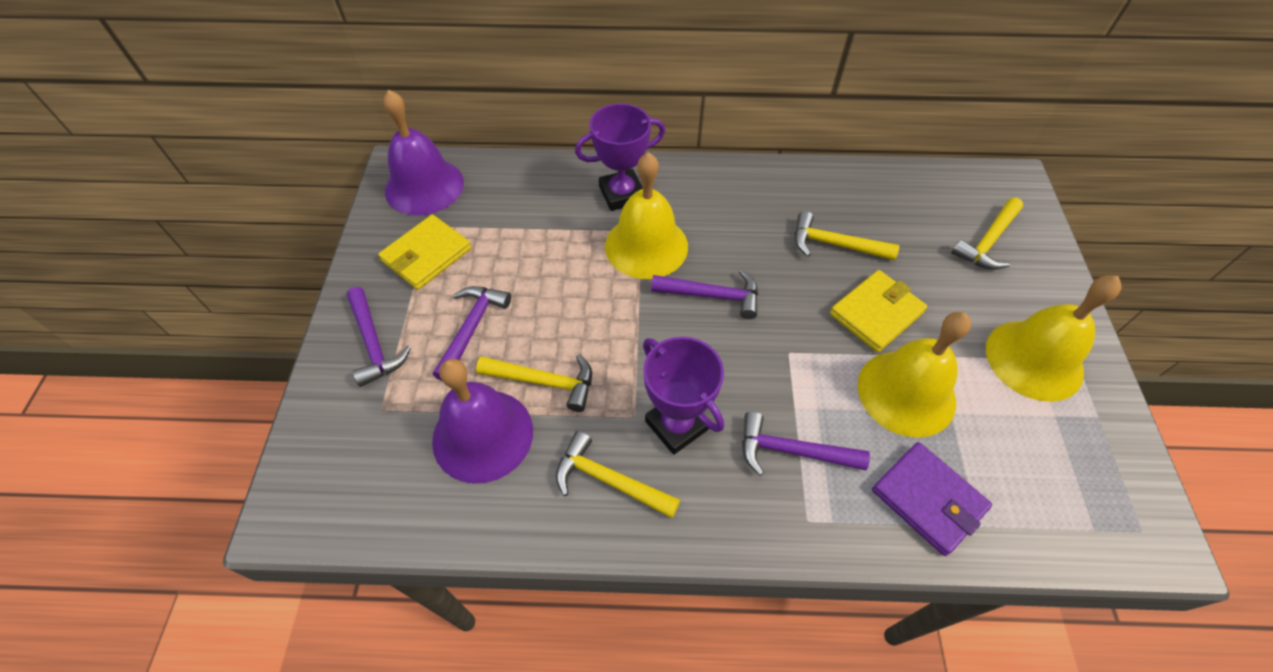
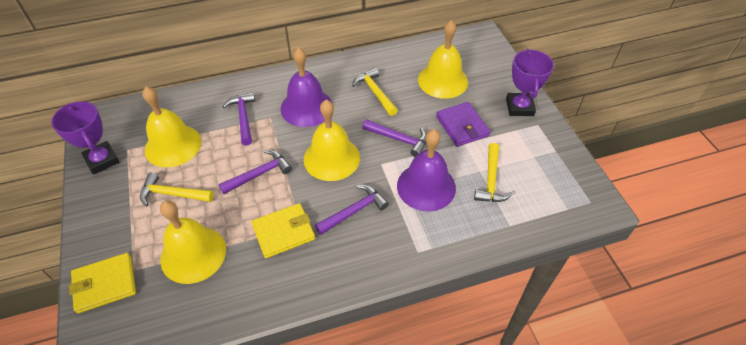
yellow bell: 3 -> 4
yellow hammer: 4 -> 3

